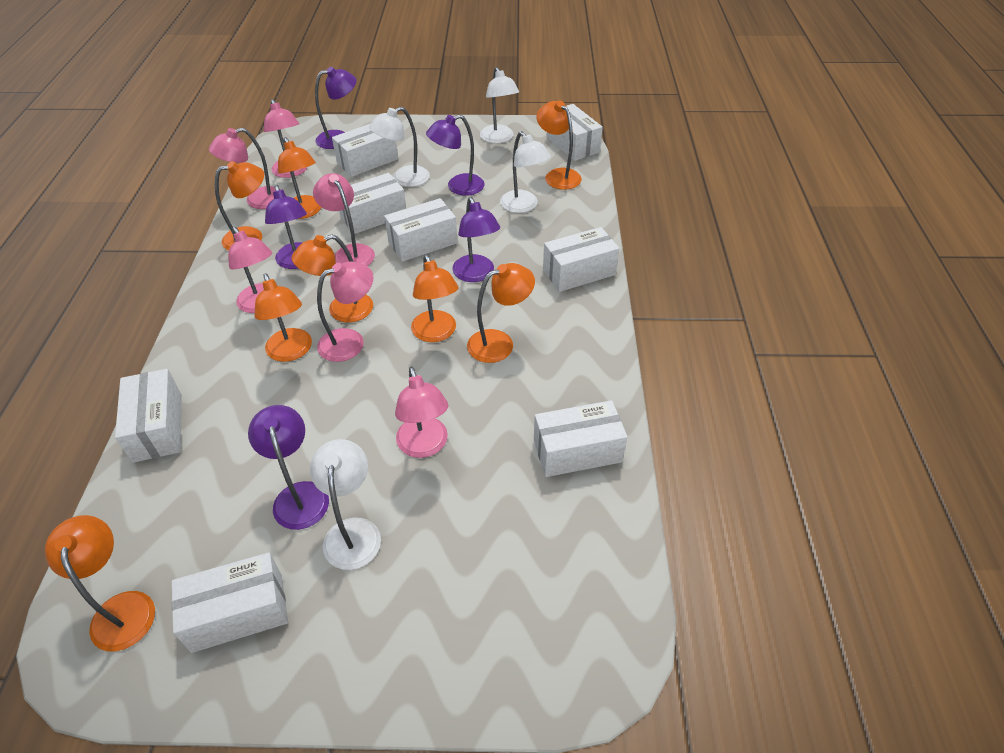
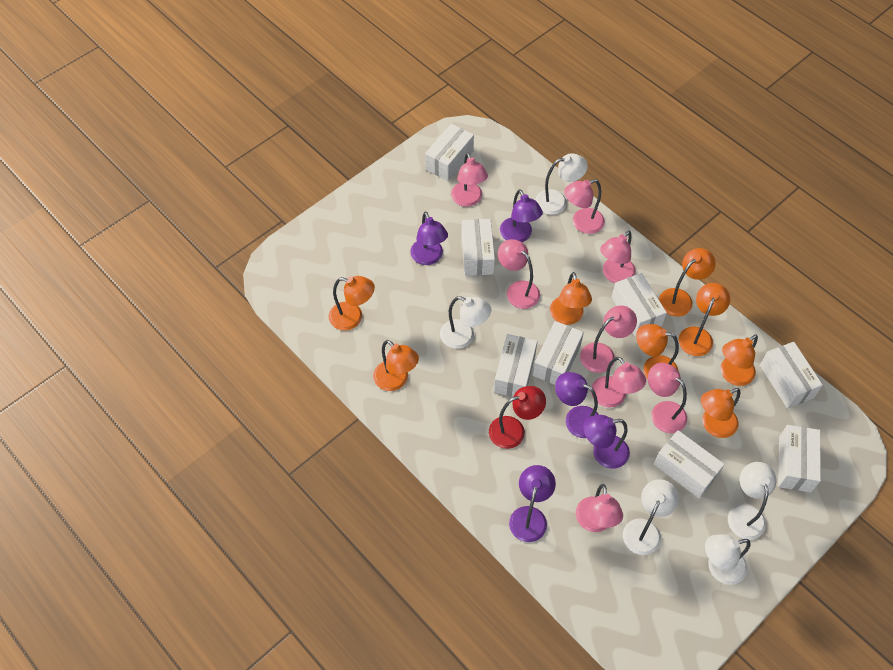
pink lamp: 6 -> 8
red lamp: 0 -> 1
white lamp: 4 -> 5

